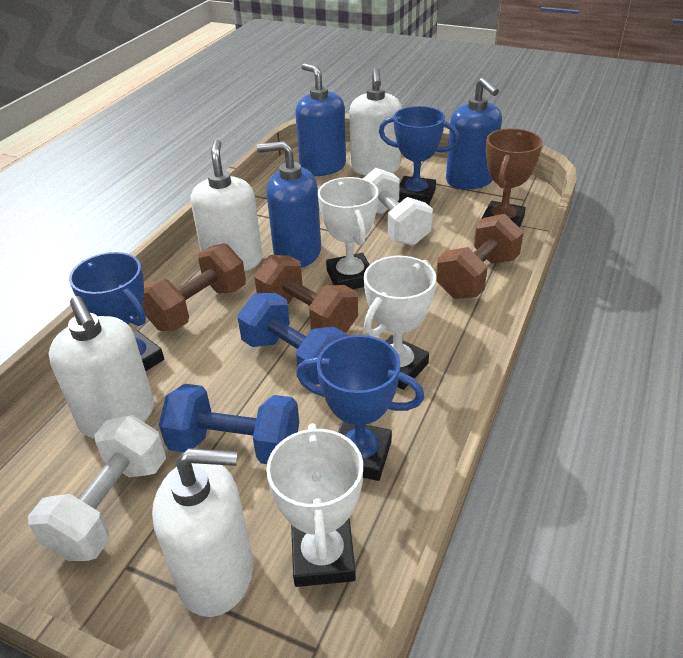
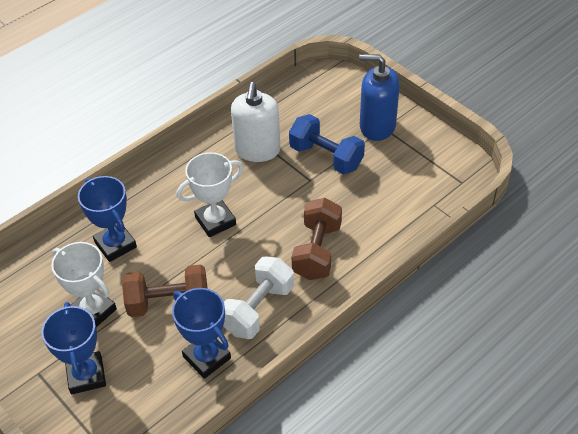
blue dumbbell: 2 -> 1
blue soap dispenser: 3 -> 1
brown dumbbell: 3 -> 2
brown trophy: 1 -> 0
white dumbbell: 2 -> 1
white soap dispenser: 4 -> 1
white trophy: 3 -> 2

